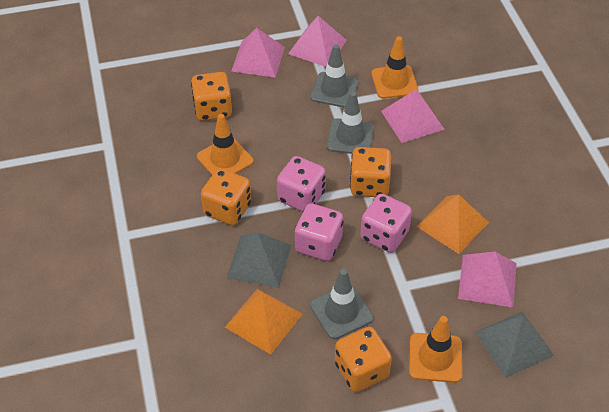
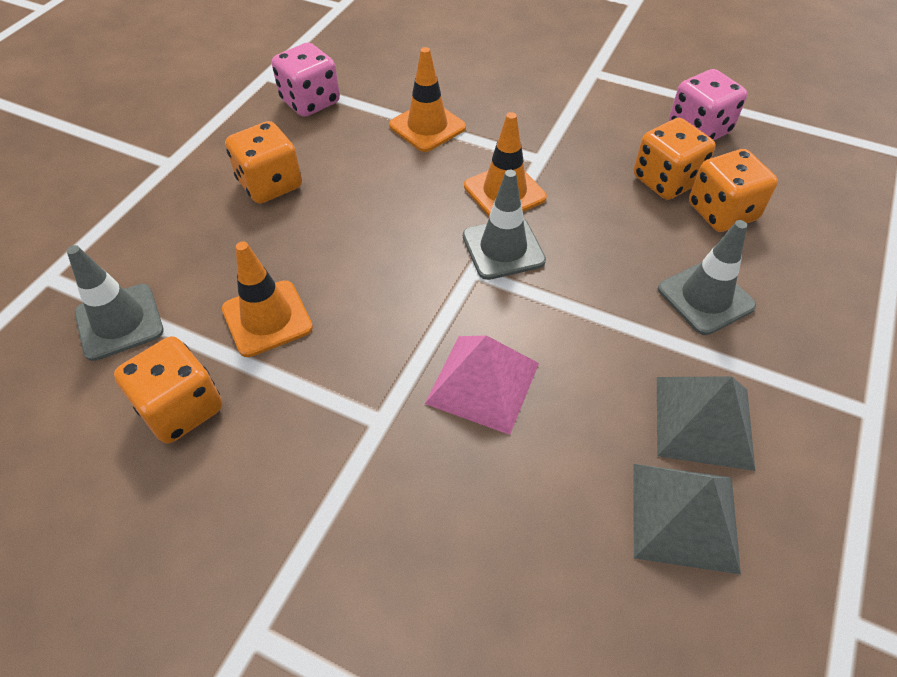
orange pyramid: 2 -> 0
pink dice: 3 -> 2
pink pyramid: 4 -> 1

